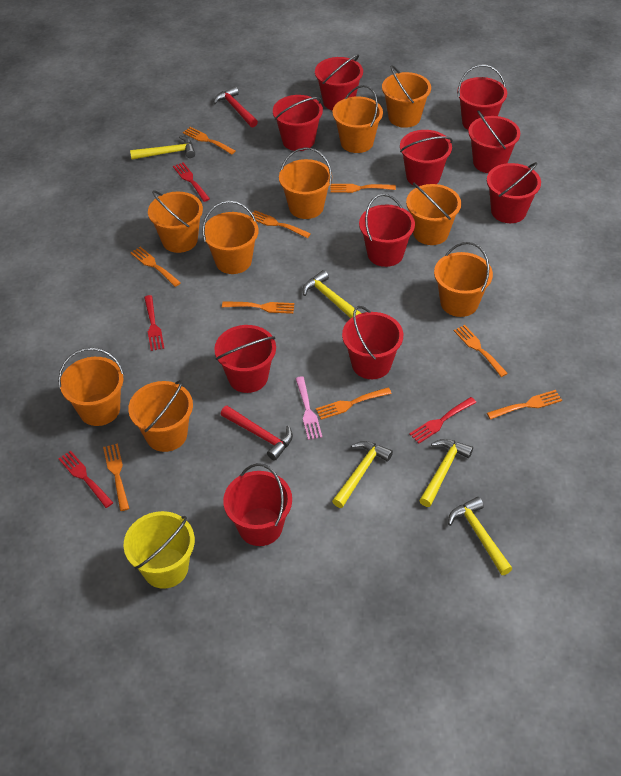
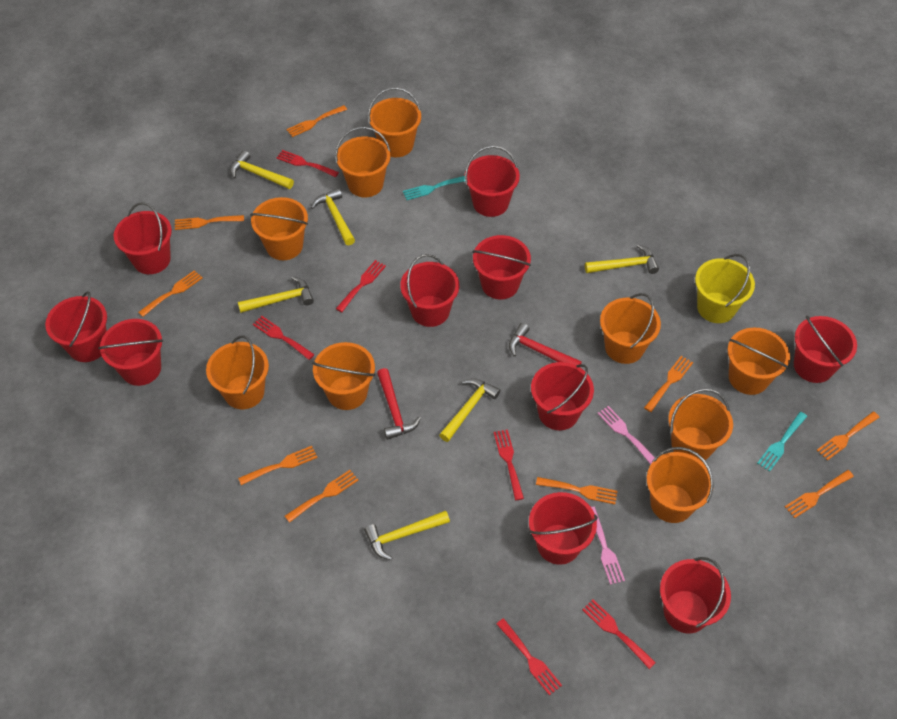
pink fork: 1 -> 2
red fork: 4 -> 6
turquoise fork: 0 -> 2
yellow hammer: 5 -> 6

